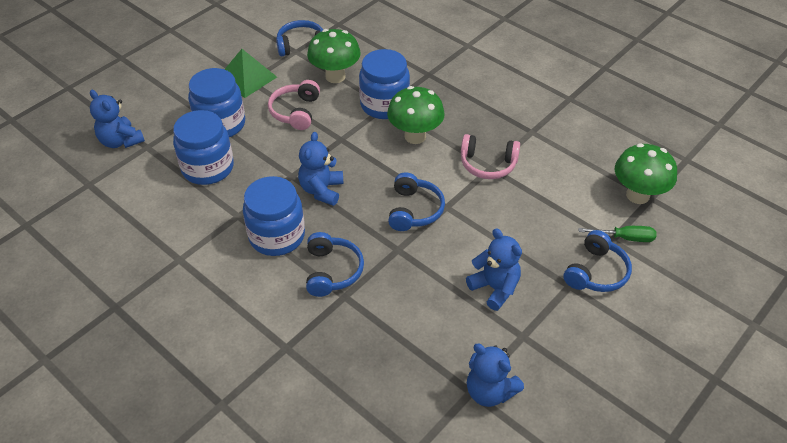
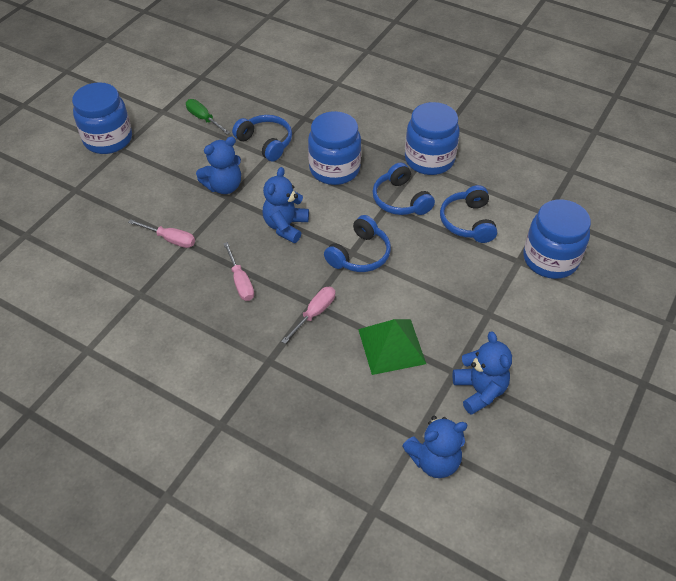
green mushroom: 3 -> 0
pink headphones: 2 -> 0
pink screwdriver: 0 -> 3

